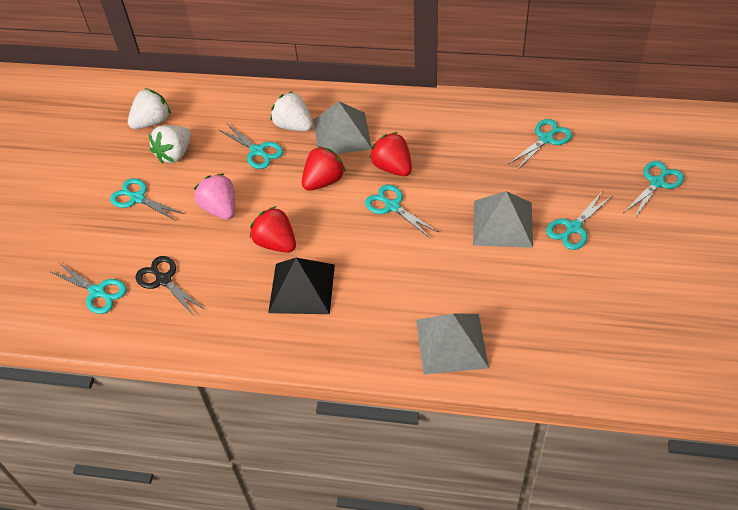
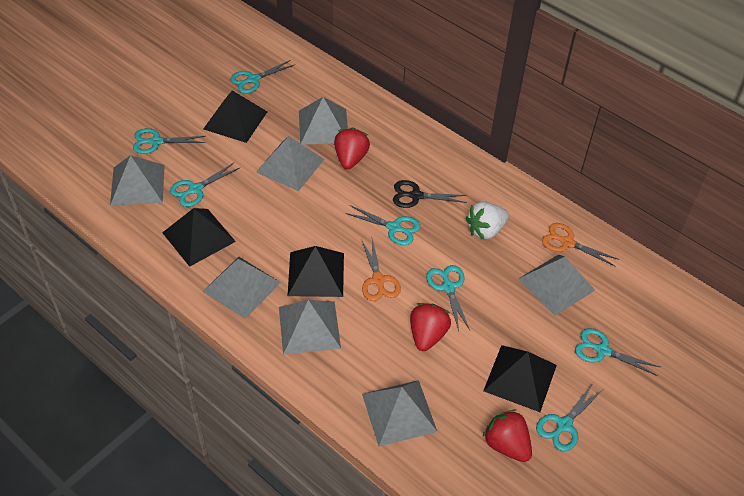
black pyramid: 1 -> 4
grey pyramid: 3 -> 7
orange scissors: 0 -> 2
pink strawberry: 1 -> 0
white strawberry: 3 -> 1

